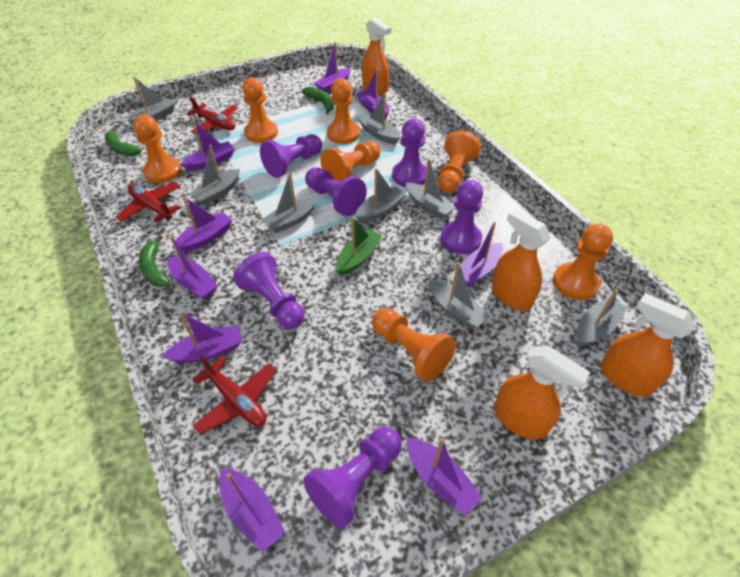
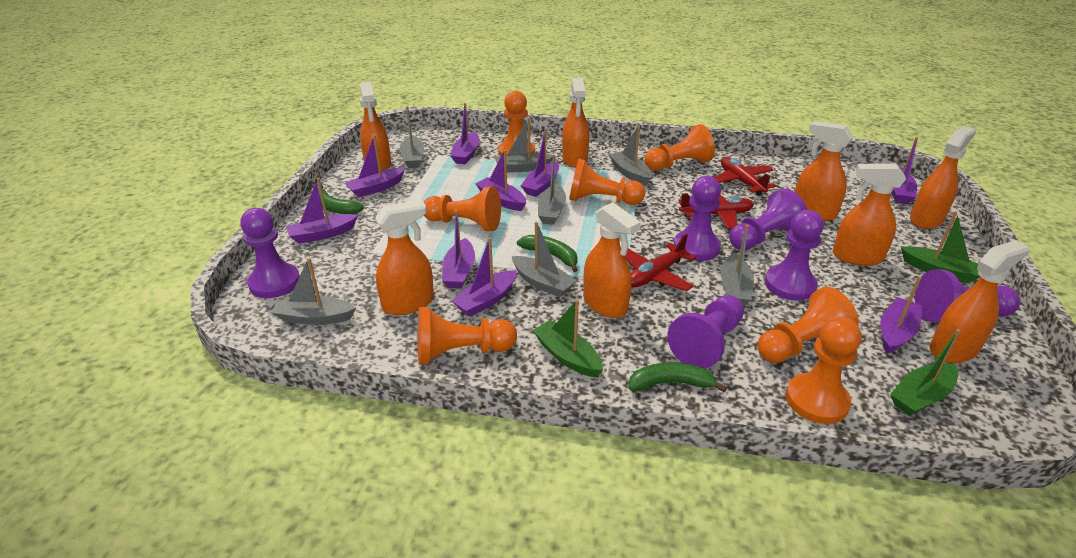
green boat: 1 -> 3
grey boat: 8 -> 7
orange spray bottle: 4 -> 8

